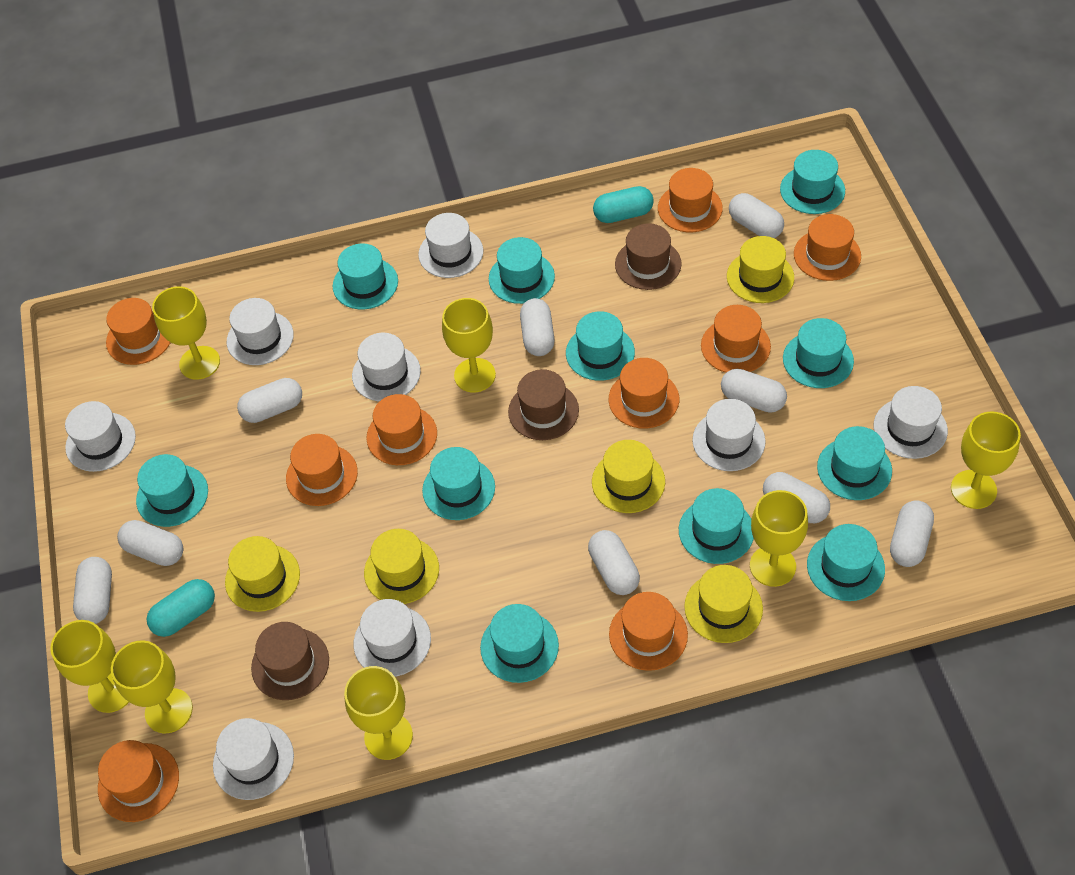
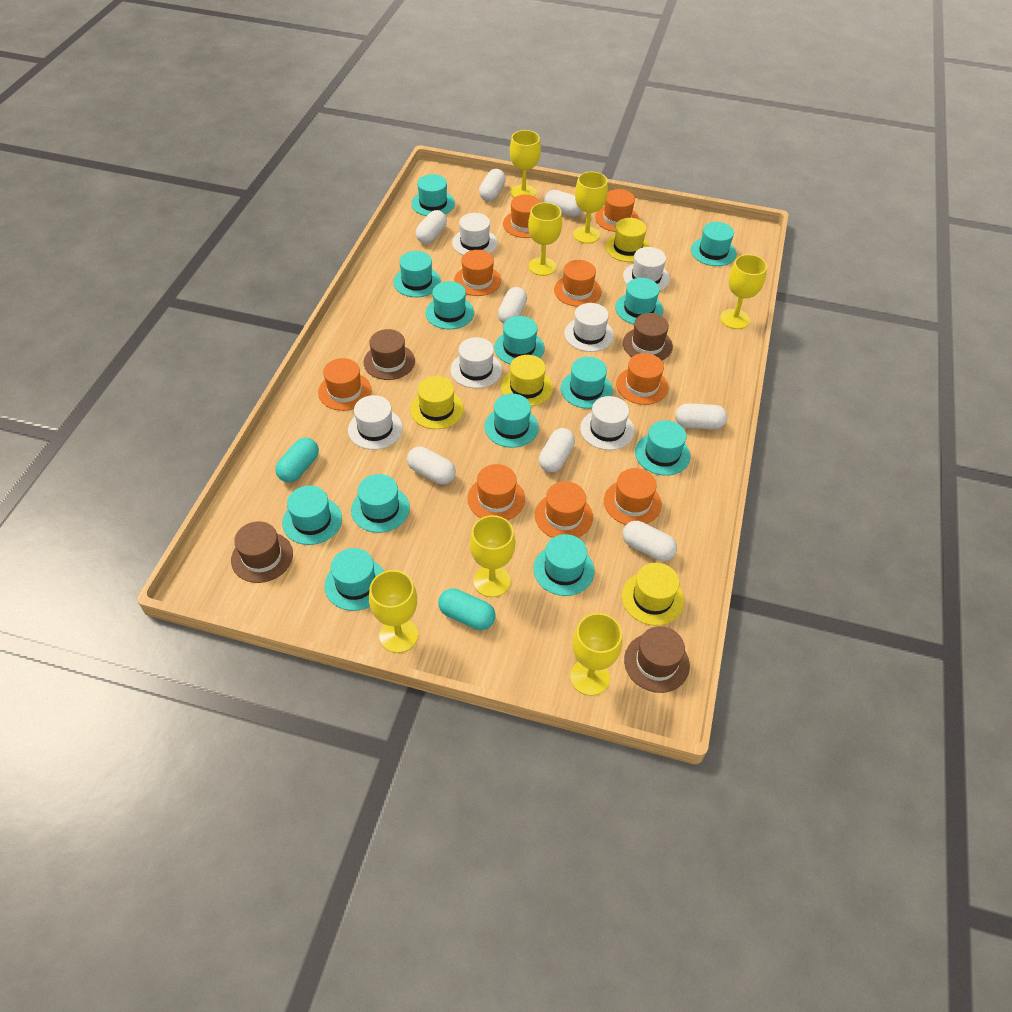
brown hat: 3 -> 4
turquoise hat: 11 -> 13
white capsule: 9 -> 8
white hat: 8 -> 6
yellow hat: 5 -> 4

